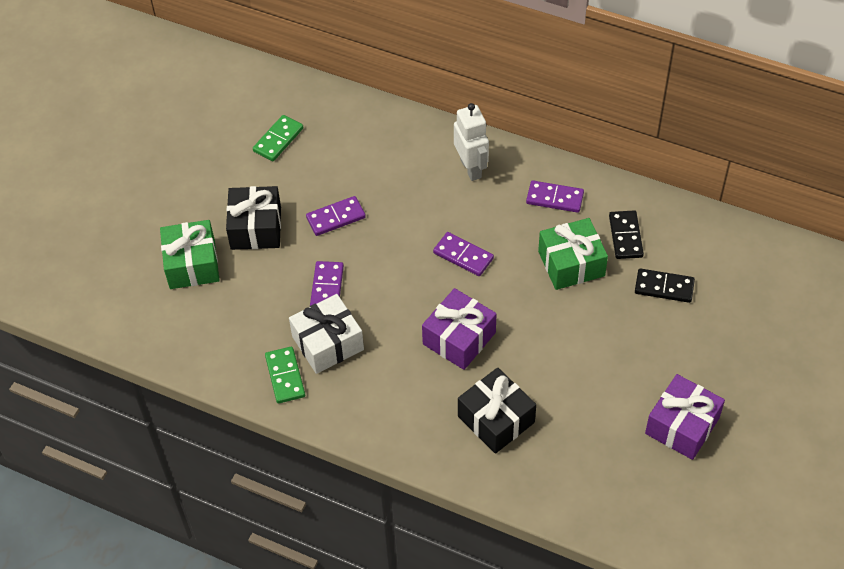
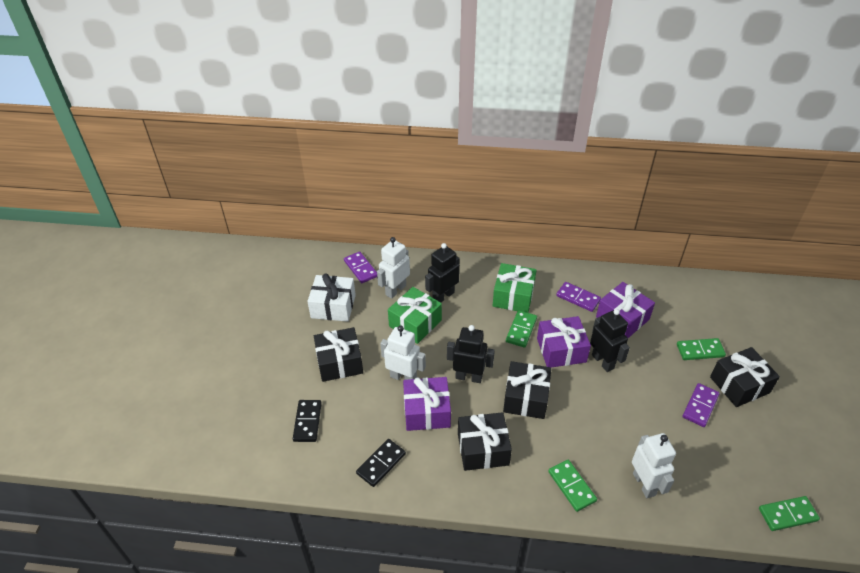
black gift: 2 -> 4
black robot: 0 -> 3
green domino: 2 -> 4
purple domino: 4 -> 3
purple gift: 2 -> 3
white robot: 1 -> 3

